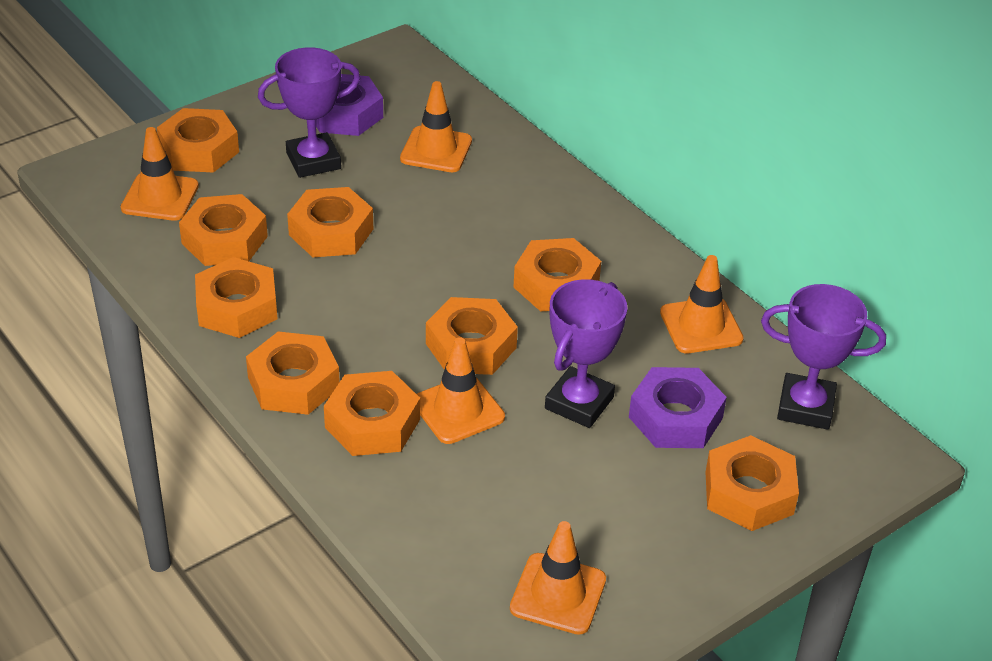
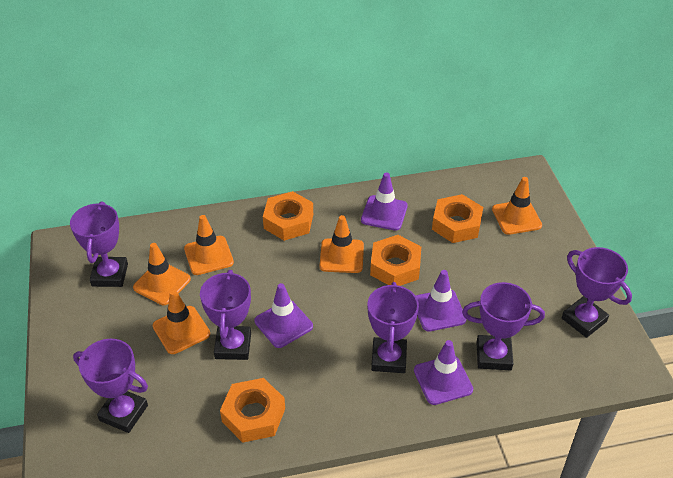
orange nut: 9 -> 4
purple nut: 2 -> 0
purple traffic cone: 0 -> 4
purple trophy: 3 -> 6

